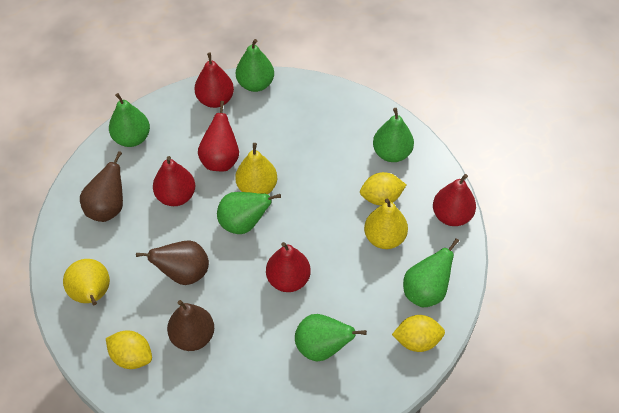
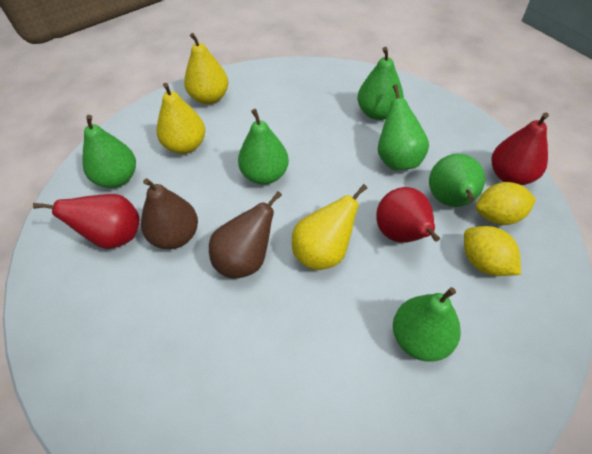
brown pear: 3 -> 2
red pear: 5 -> 3
yellow lemon: 3 -> 2

